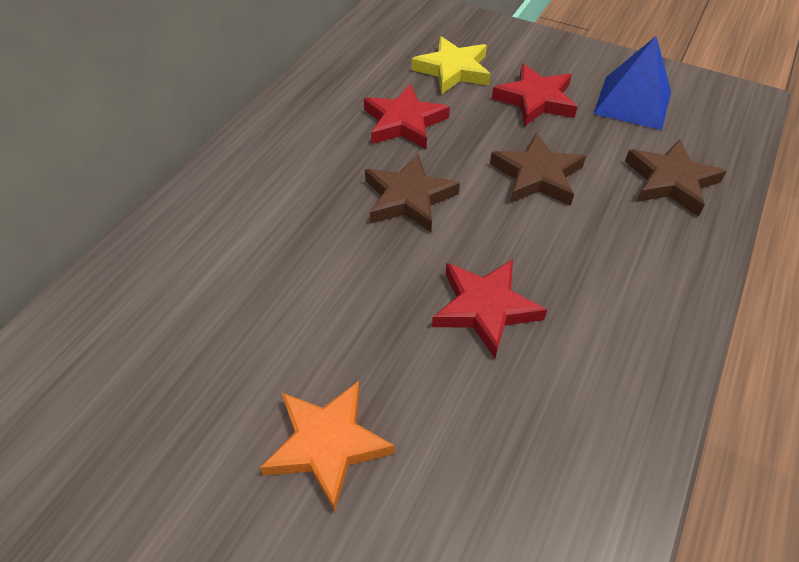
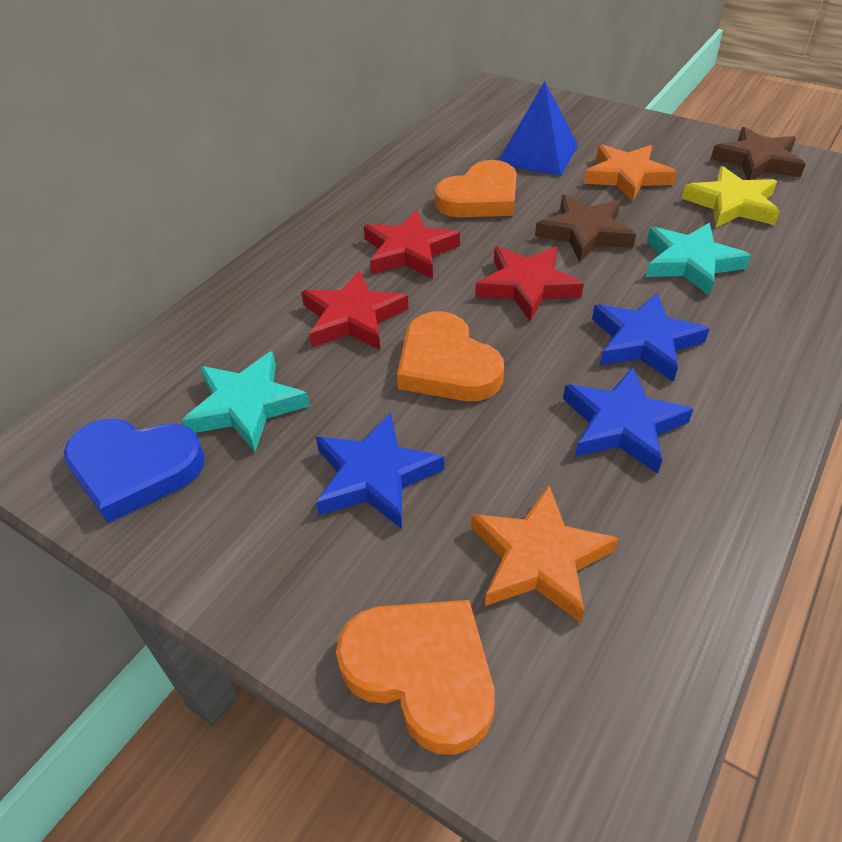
blue heart: 0 -> 1
blue star: 0 -> 3
brown star: 3 -> 2
orange heart: 0 -> 3
orange star: 1 -> 2
turquoise star: 0 -> 2

